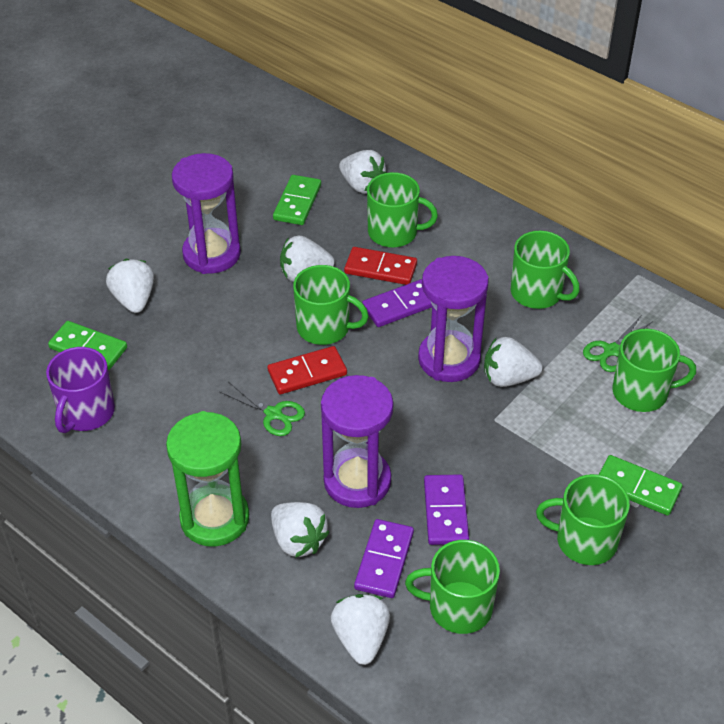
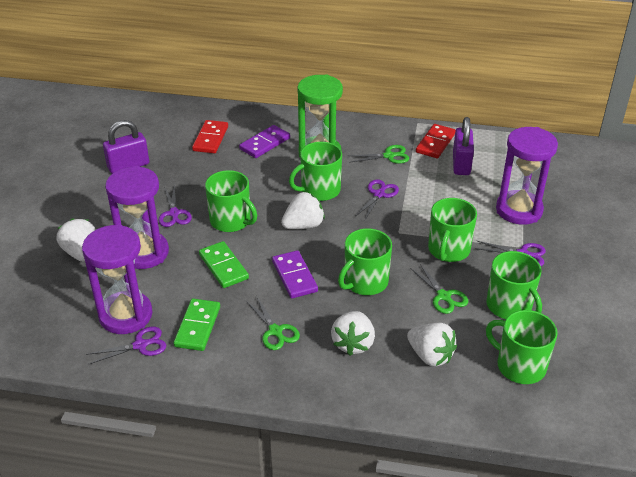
green domino: 3 -> 2
green scissors: 2 -> 3
purple domino: 3 -> 2
purple mug: 1 -> 0
purple padlock: 0 -> 2
purple scissors: 0 -> 4
white strawberry: 6 -> 4

